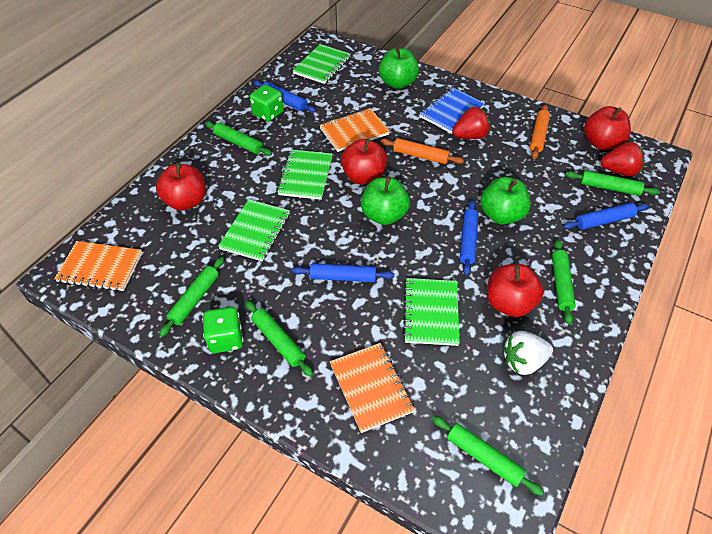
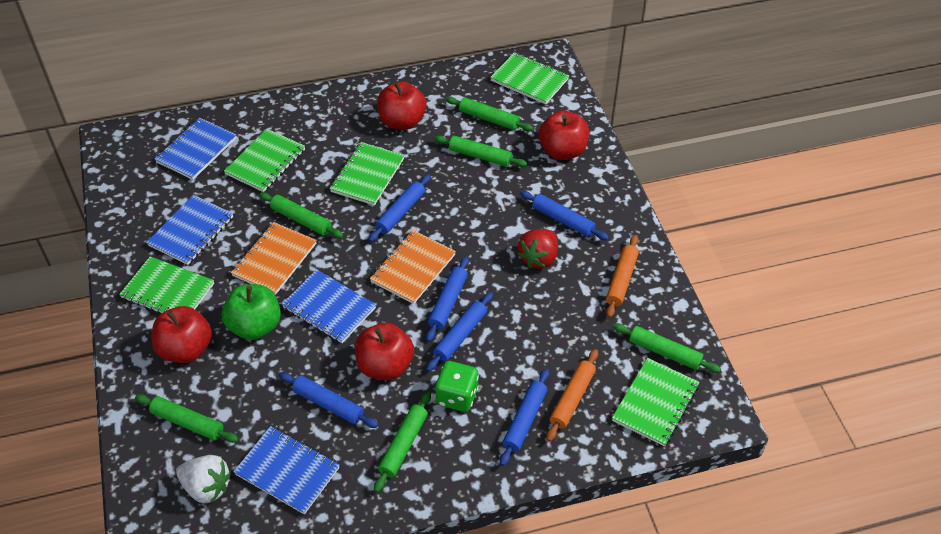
blue notebook: 1 -> 4
blue rolling pin: 4 -> 6
green apple: 3 -> 1
green dice: 2 -> 1
green notebook: 4 -> 5
orange notebook: 3 -> 2
red strawberry: 2 -> 1

